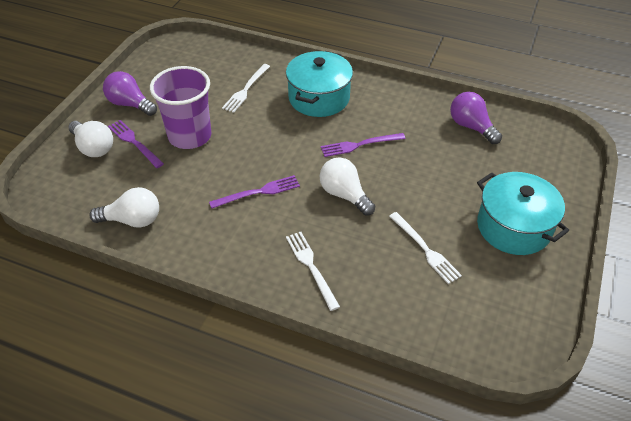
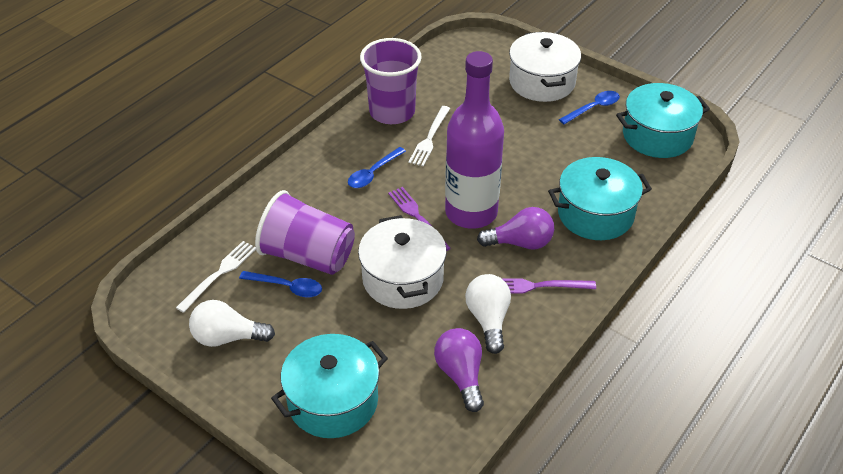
blue spoon: 0 -> 3
purple bottle: 0 -> 1
purple cup: 1 -> 2
purple fork: 3 -> 2
turquoise pot: 2 -> 3
white fork: 3 -> 2
white light bulb: 3 -> 2
white pot: 0 -> 2

